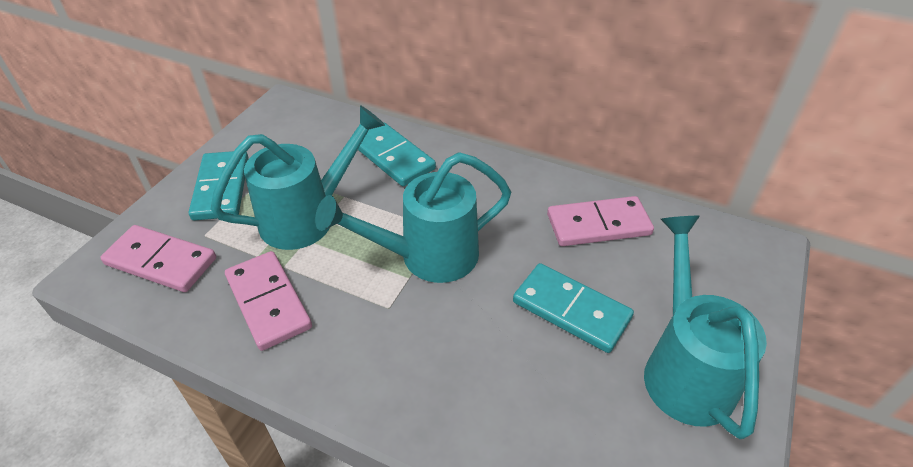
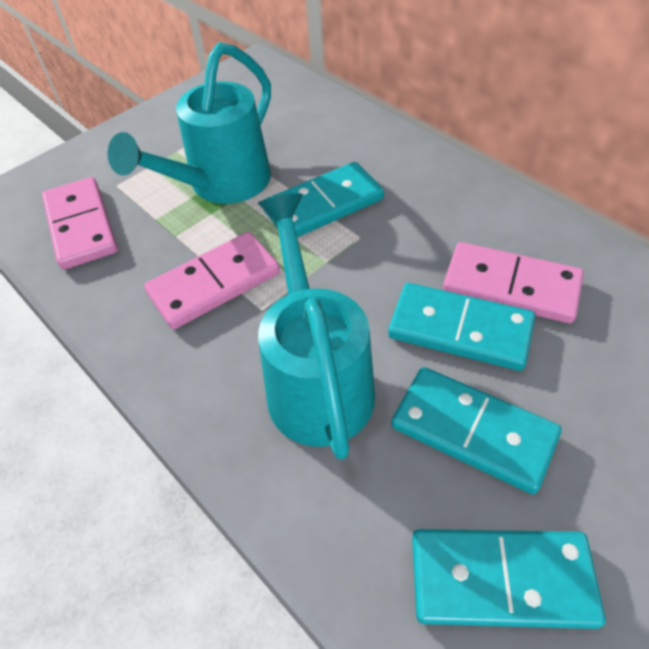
turquoise domino: 3 -> 4
turquoise watering can: 3 -> 2

